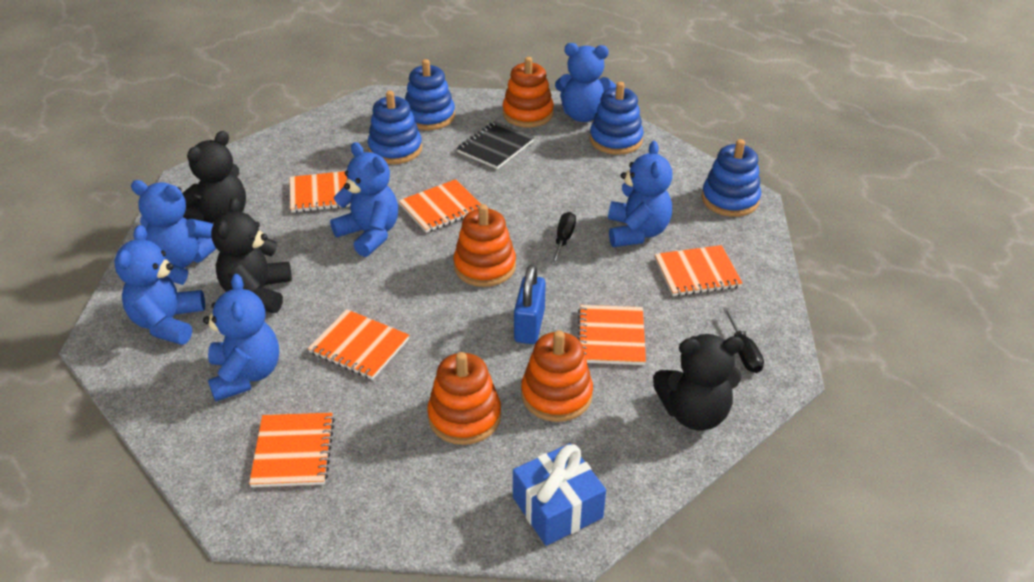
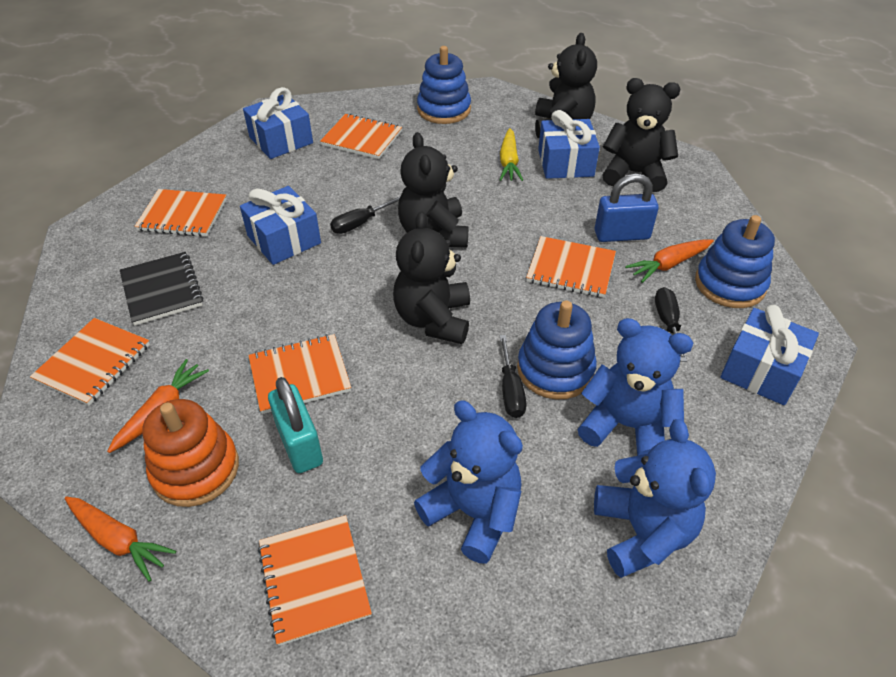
black screwdriver: 2 -> 3
black teddy bear: 3 -> 4
blue gift: 1 -> 4
blue stacking toy: 4 -> 3
blue teddy bear: 6 -> 3
orange carrot: 0 -> 3
orange stacking toy: 4 -> 1
turquoise padlock: 0 -> 1
yellow carrot: 0 -> 1

